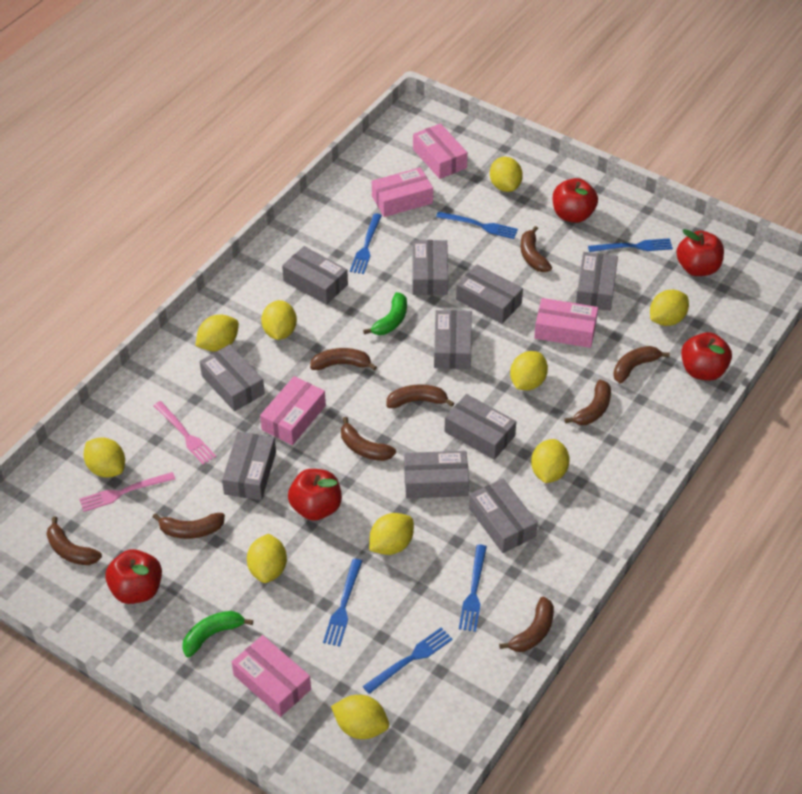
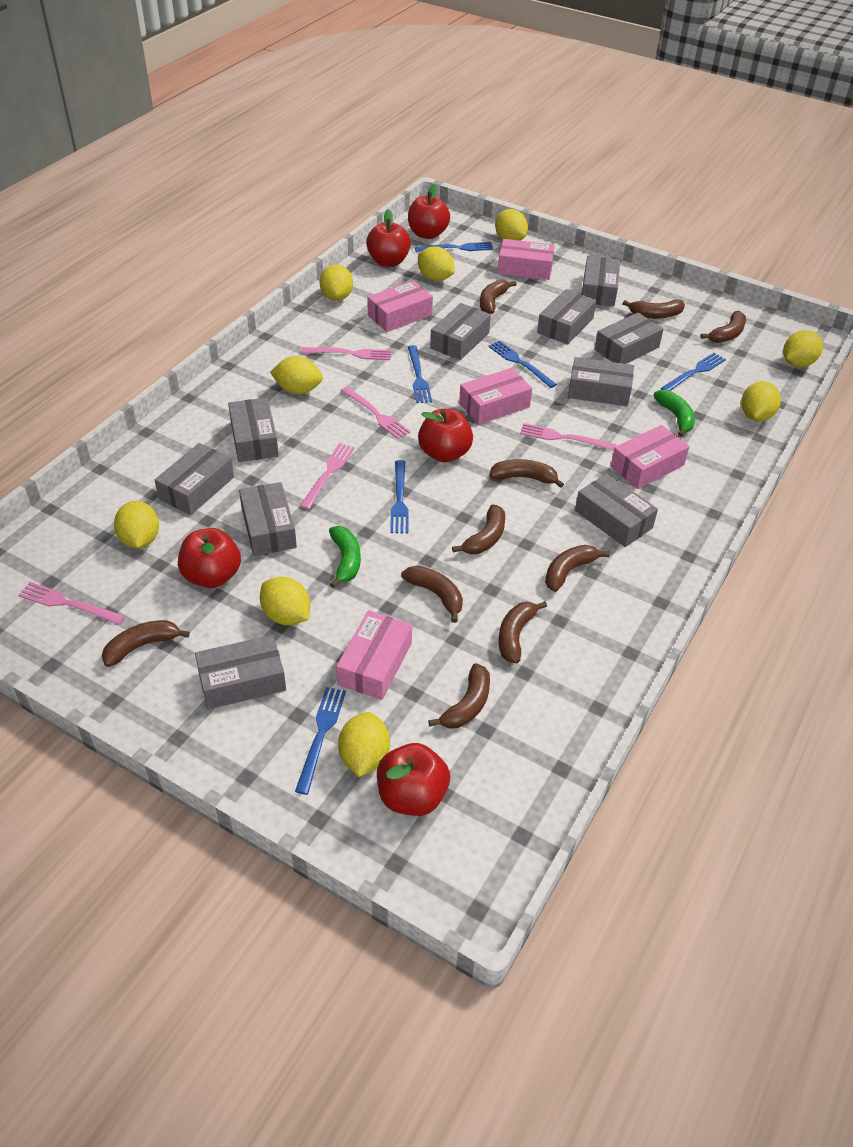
brown banana: 9 -> 10
pink fork: 2 -> 5
yellow lemon: 10 -> 9

